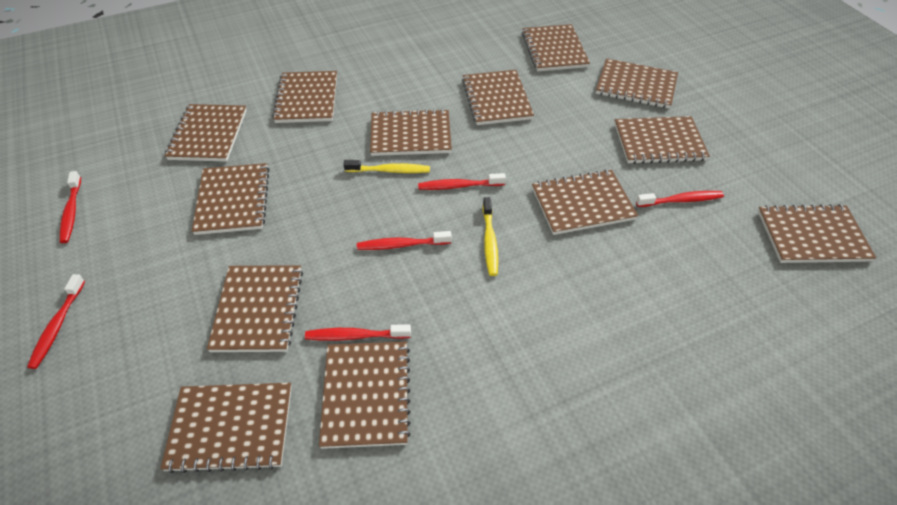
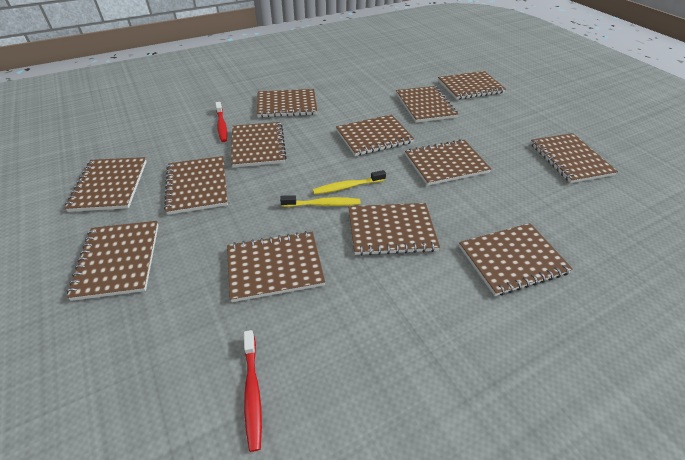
red toothbrush: 6 -> 2

